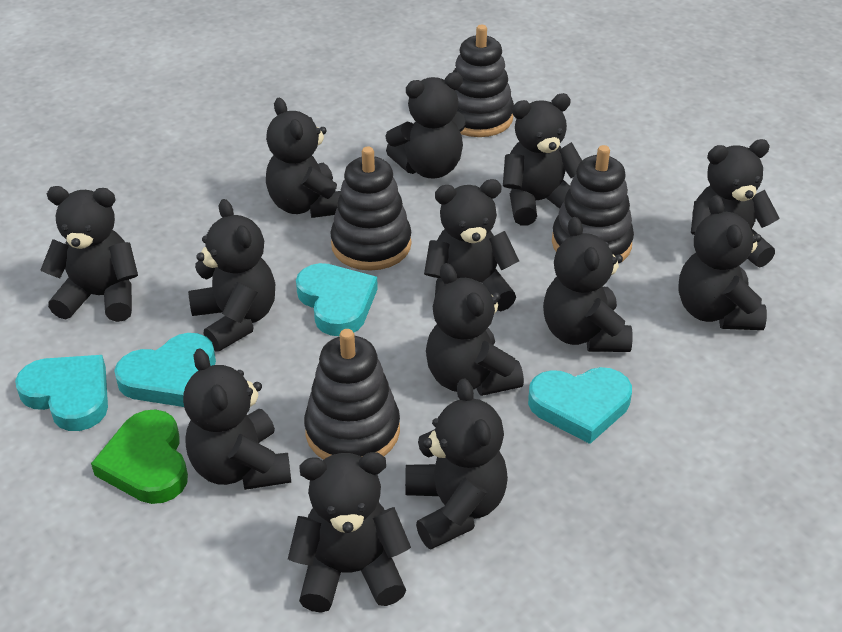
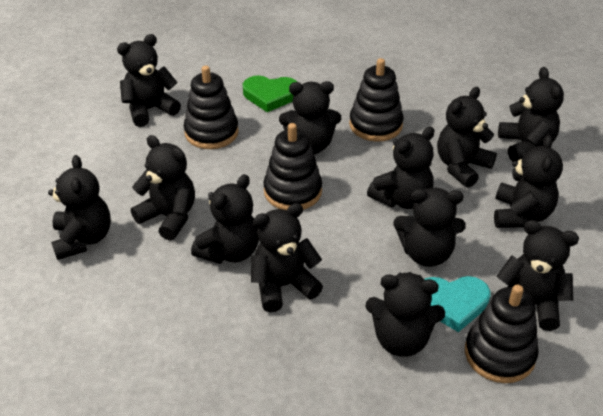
turquoise heart: 4 -> 1

